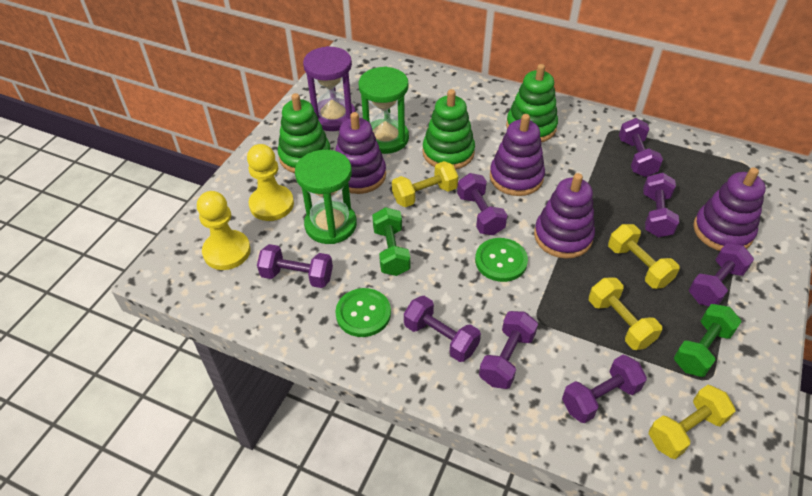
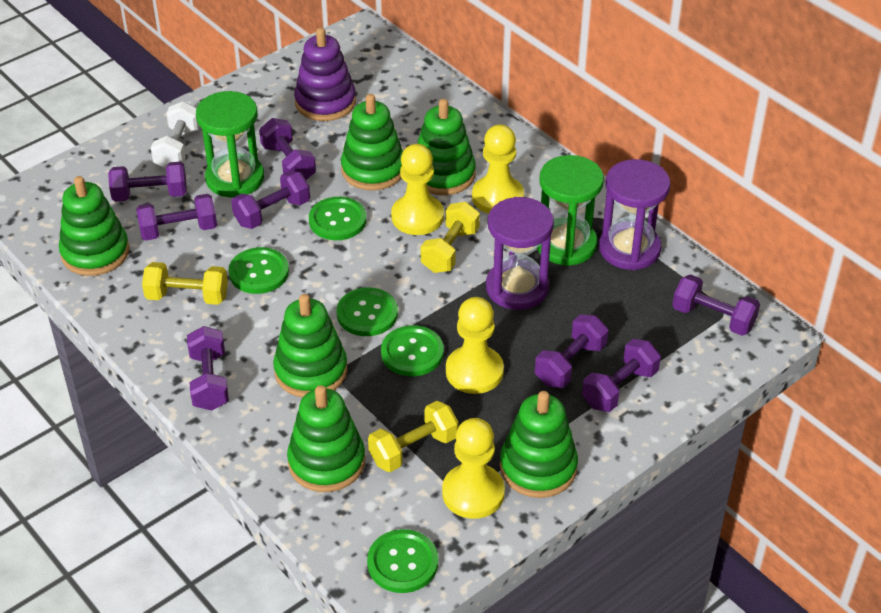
green button: 2 -> 5
green dumbbell: 2 -> 0
green stacking toy: 3 -> 6
purple hourglass: 1 -> 2
purple stacking toy: 4 -> 1
white dumbbell: 0 -> 1
yellow dumbbell: 4 -> 3
yellow pawn: 2 -> 4

